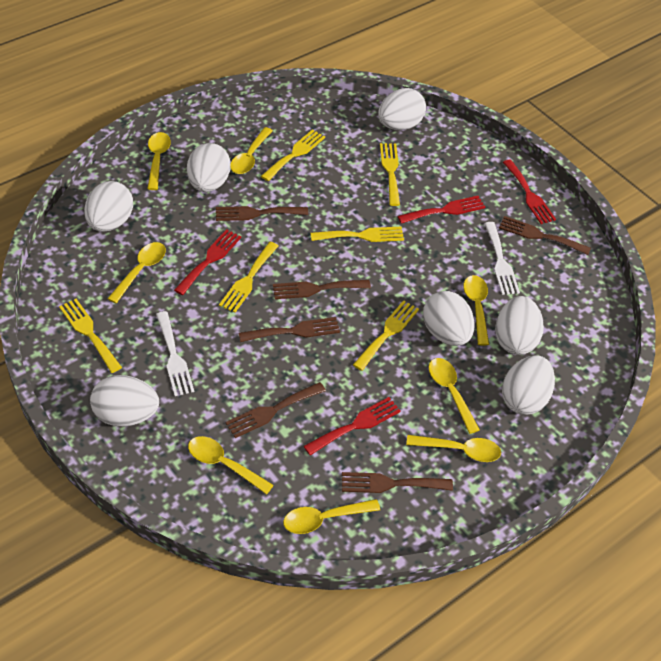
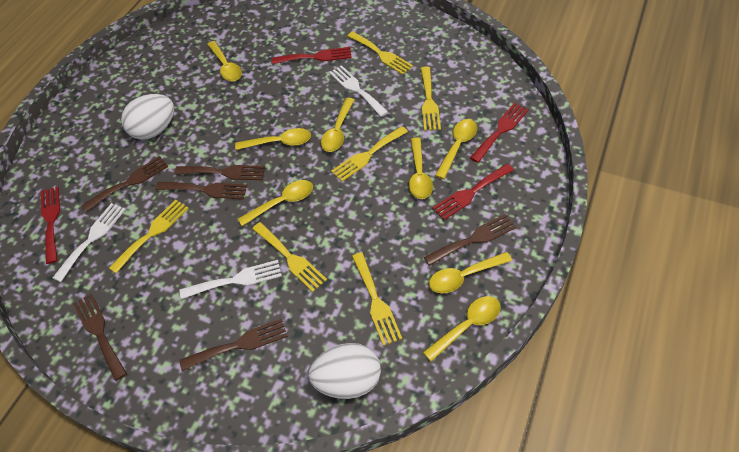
white egg: 7 -> 2
white fork: 2 -> 3

